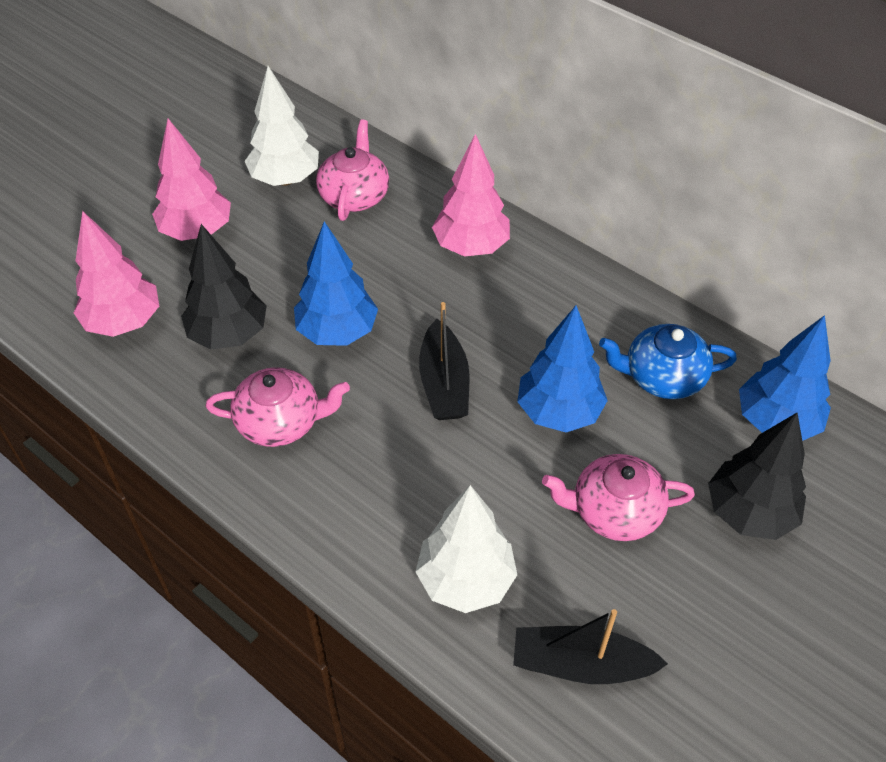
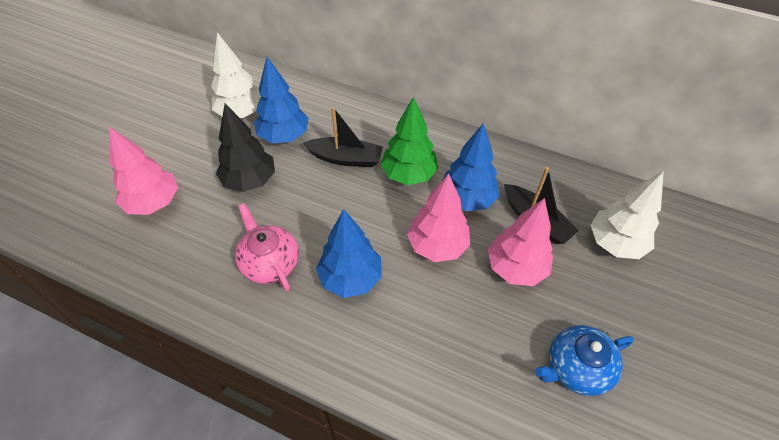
black tree: 2 -> 1
green tree: 0 -> 1
pink teapot: 3 -> 1

